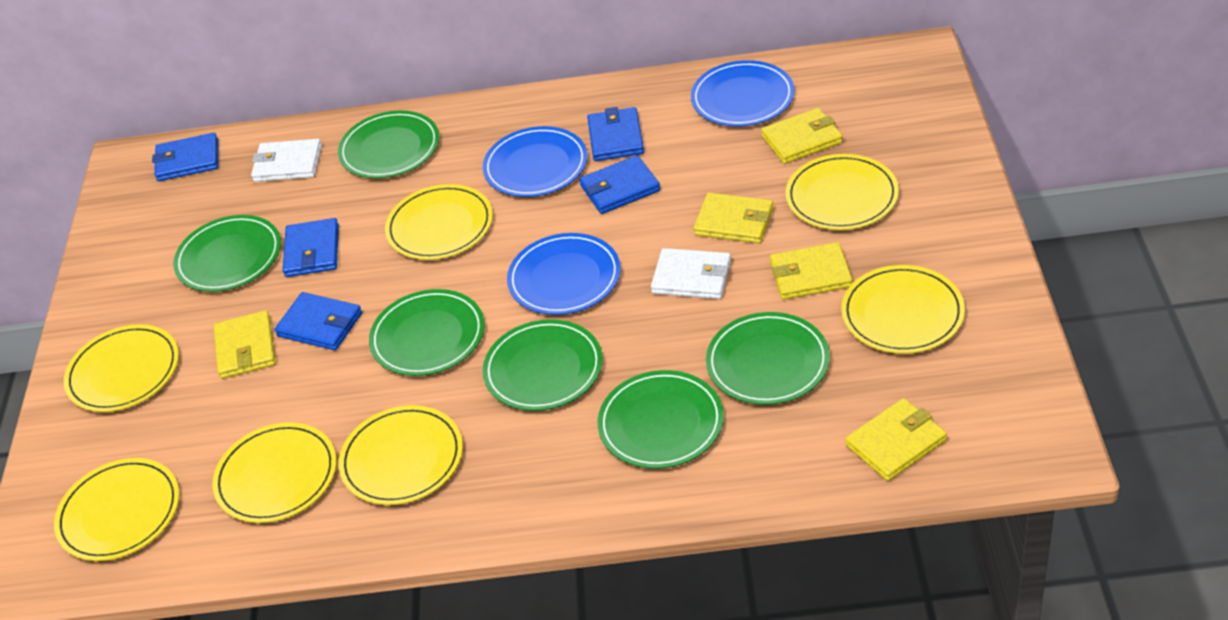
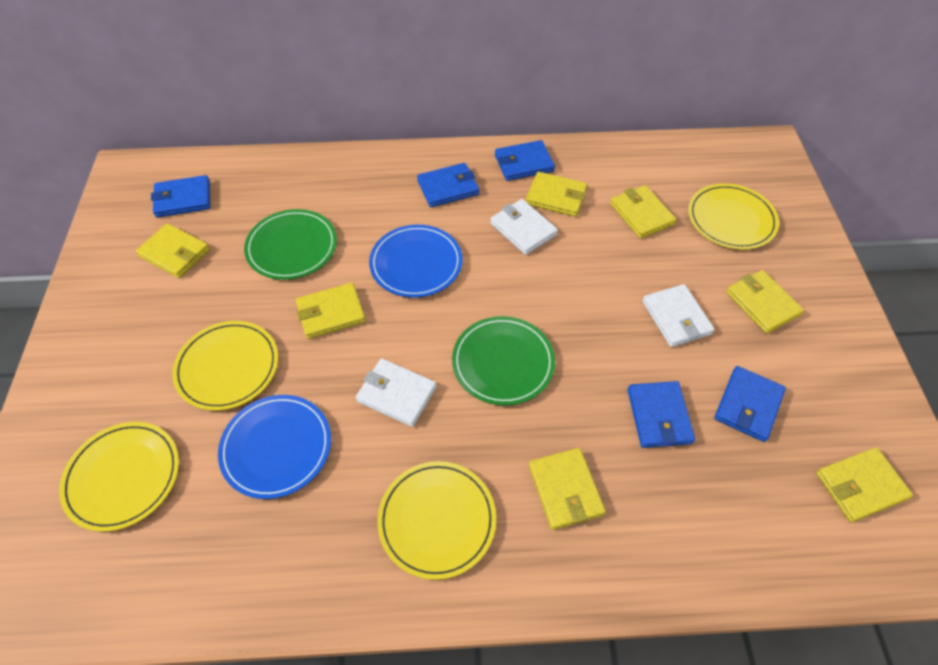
blue plate: 3 -> 2
green plate: 6 -> 2
white wallet: 2 -> 3
yellow plate: 7 -> 4
yellow wallet: 5 -> 7

